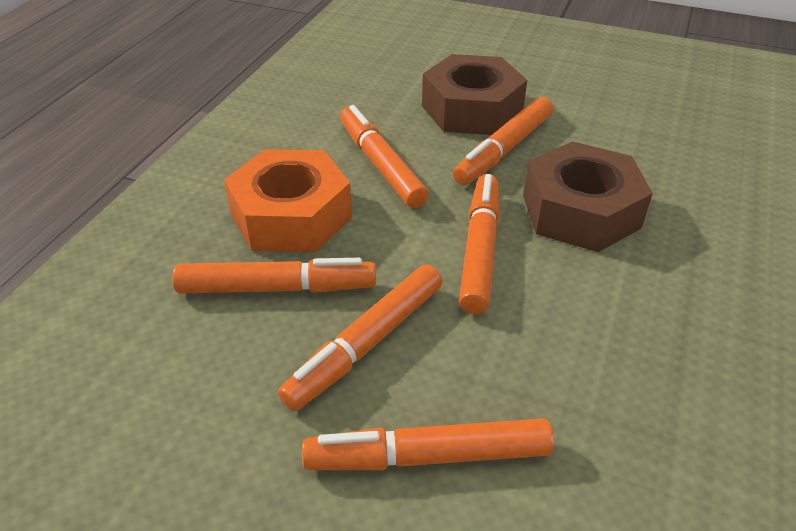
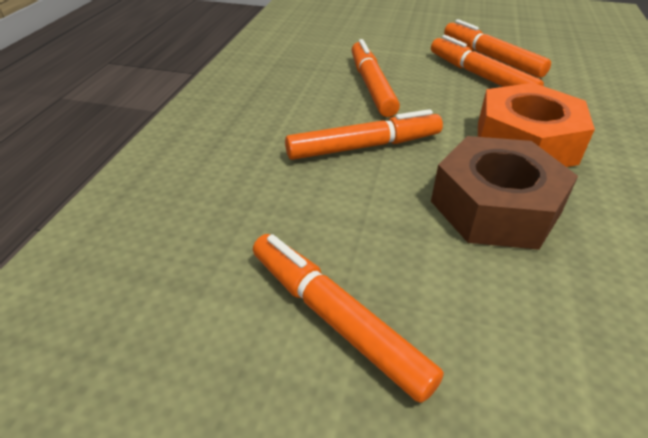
brown nut: 2 -> 1
orange marker: 6 -> 5

